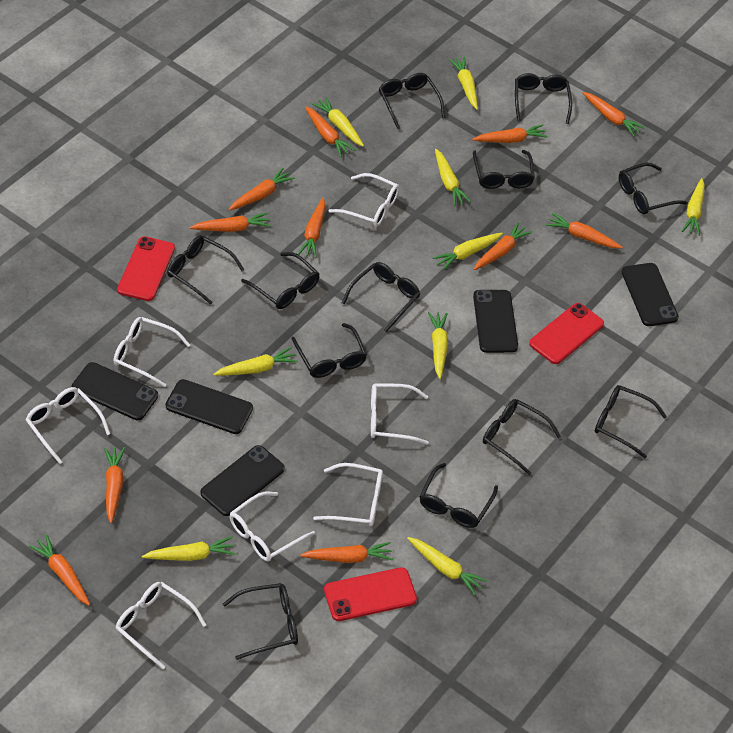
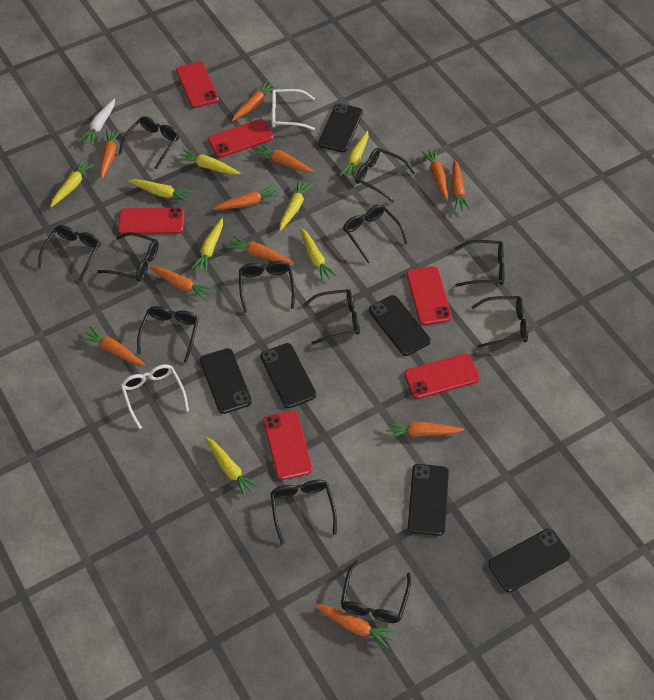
black phone: 5 -> 6
red phone: 3 -> 6
white carrot: 0 -> 1
white glasses: 7 -> 2
yellow carrot: 9 -> 8

